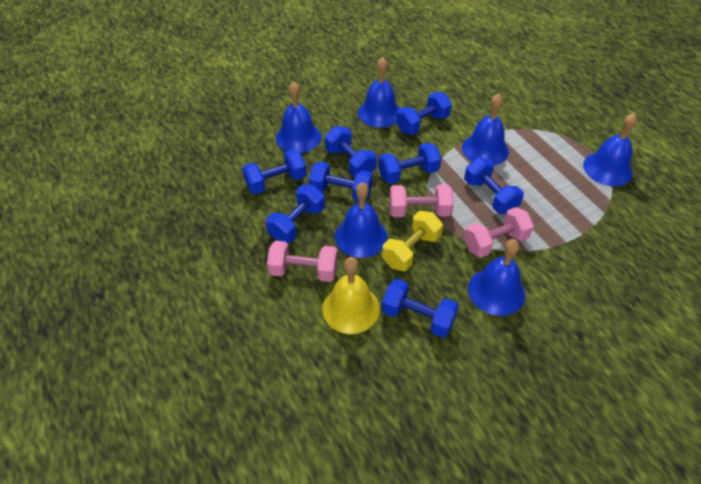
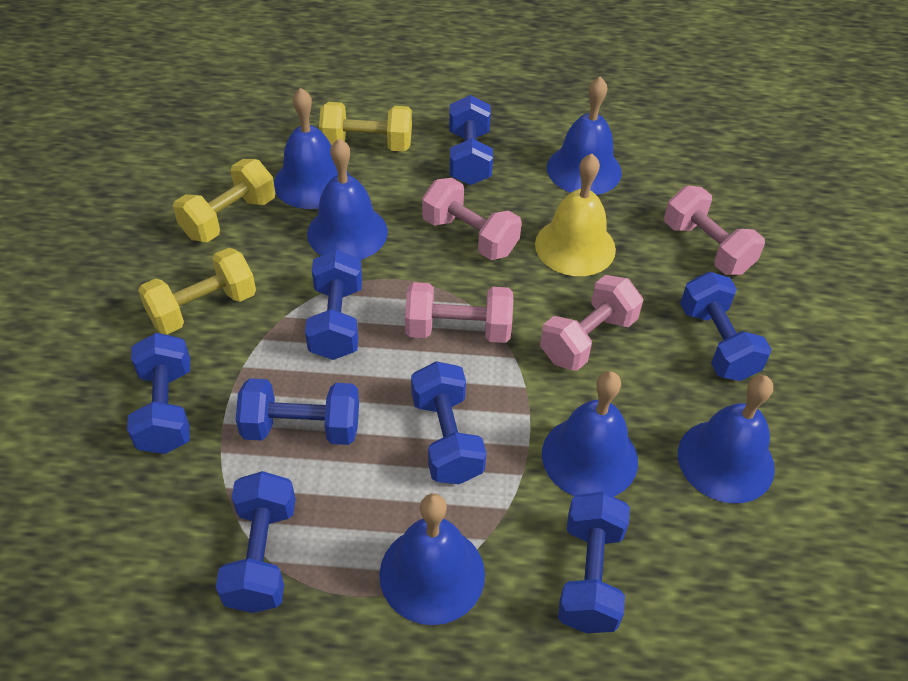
pink dumbbell: 3 -> 4
yellow dumbbell: 1 -> 3

